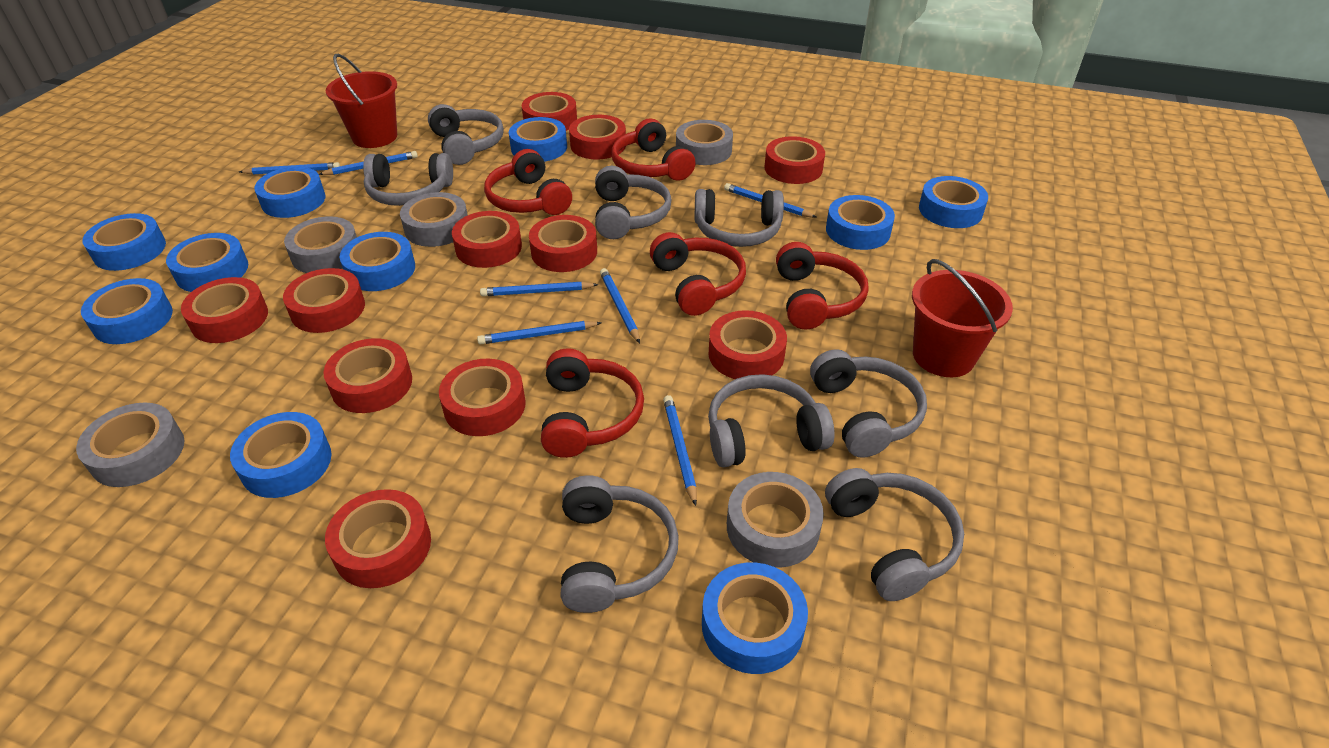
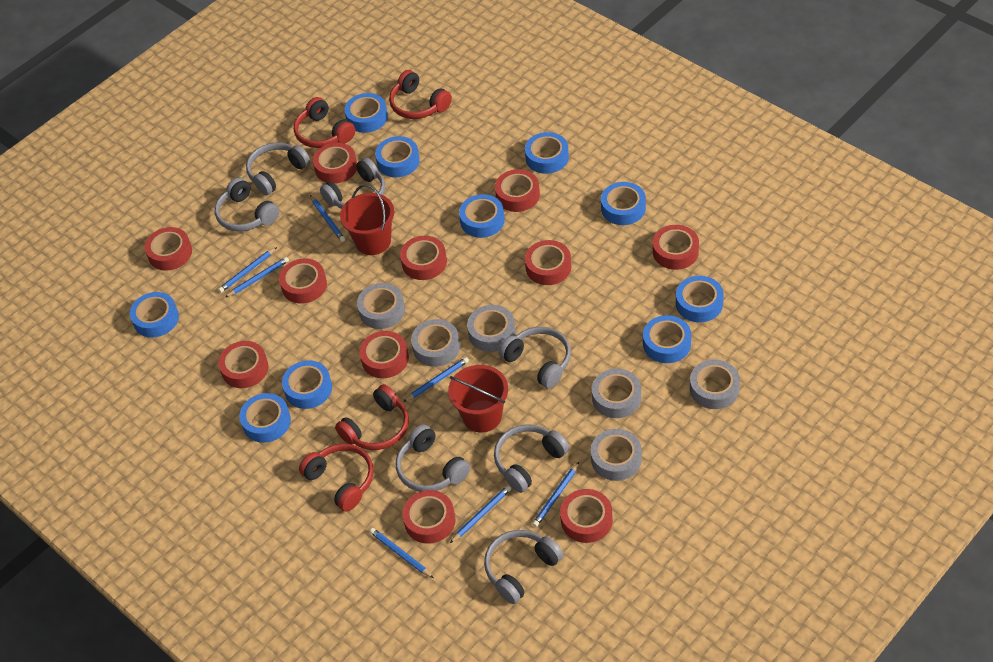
grey headphones: 8 -> 7
grey tape: 5 -> 6
red headphones: 5 -> 4

